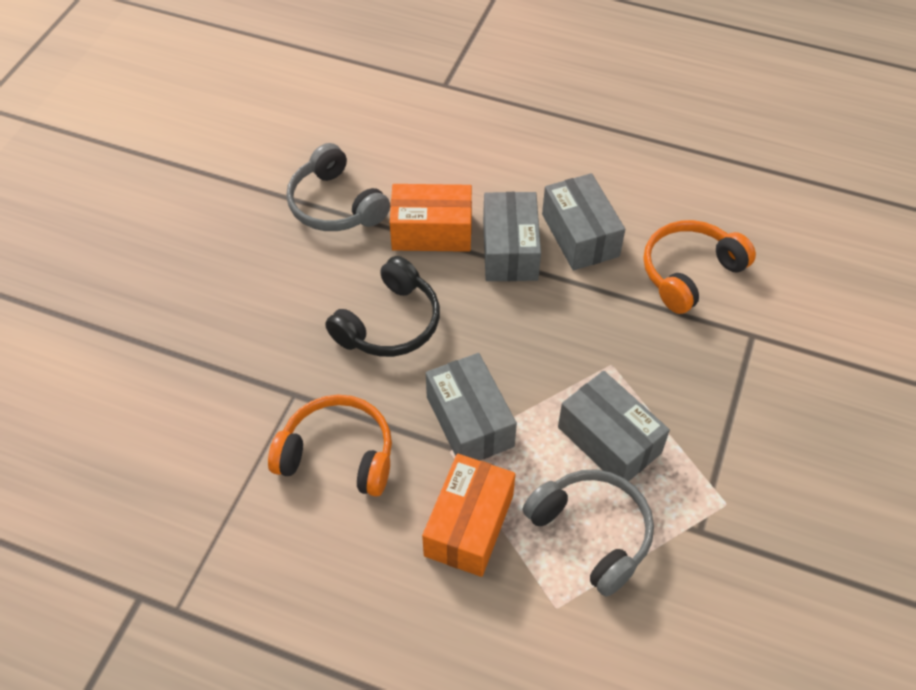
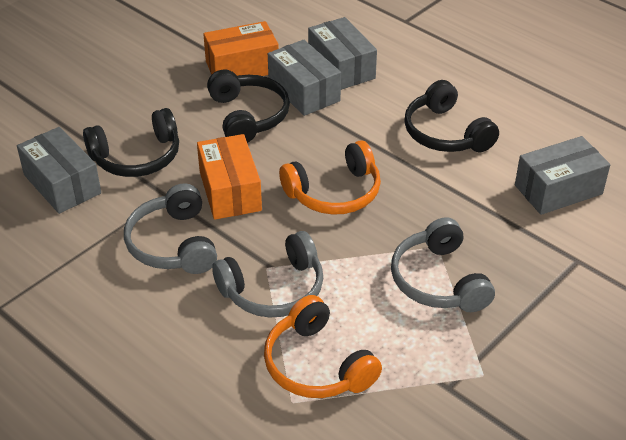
black headphones: 1 -> 3
grey headphones: 2 -> 3

